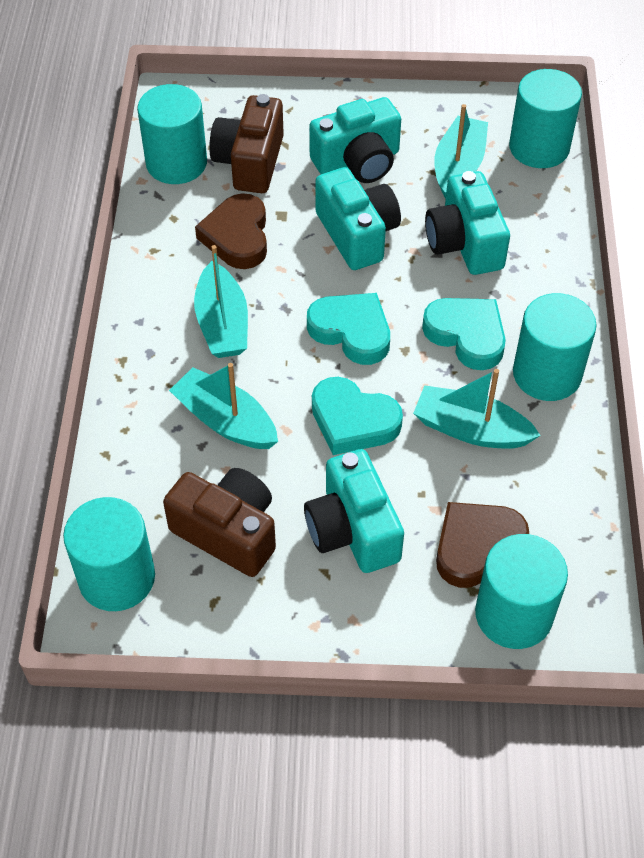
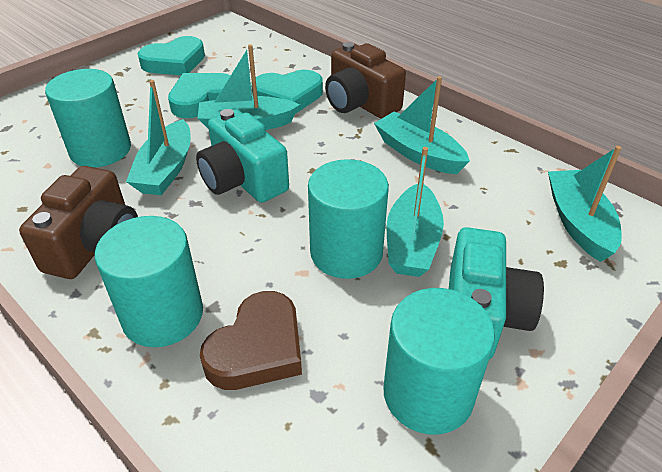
brown heart: 2 -> 1
turquoise boat: 4 -> 5
turquoise camera: 4 -> 2
turquoise cylinder: 5 -> 4

